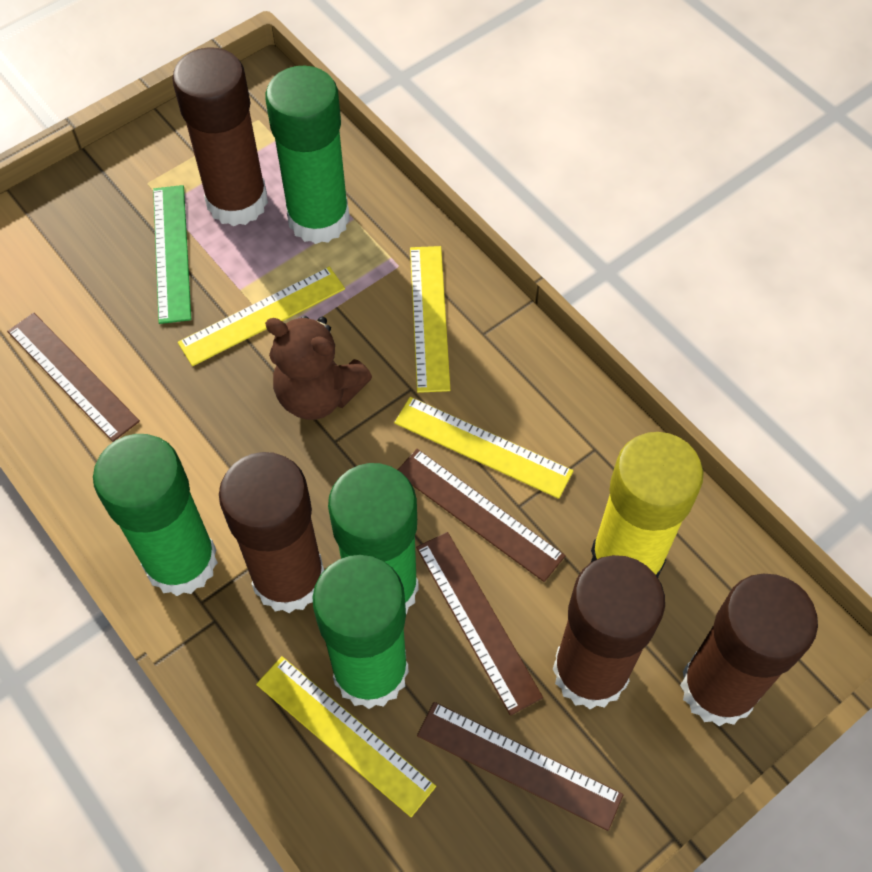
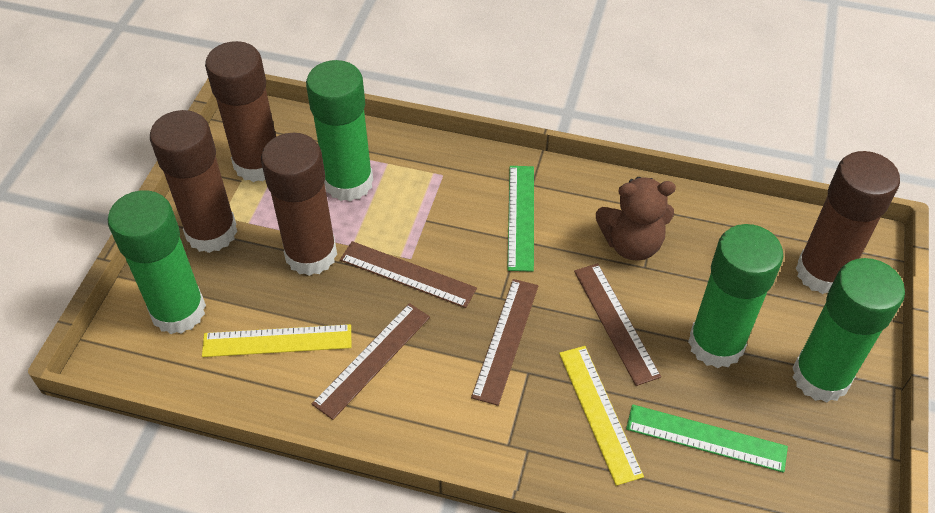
green ruler: 1 -> 2
yellow glue stick: 1 -> 0
yellow ruler: 4 -> 2

